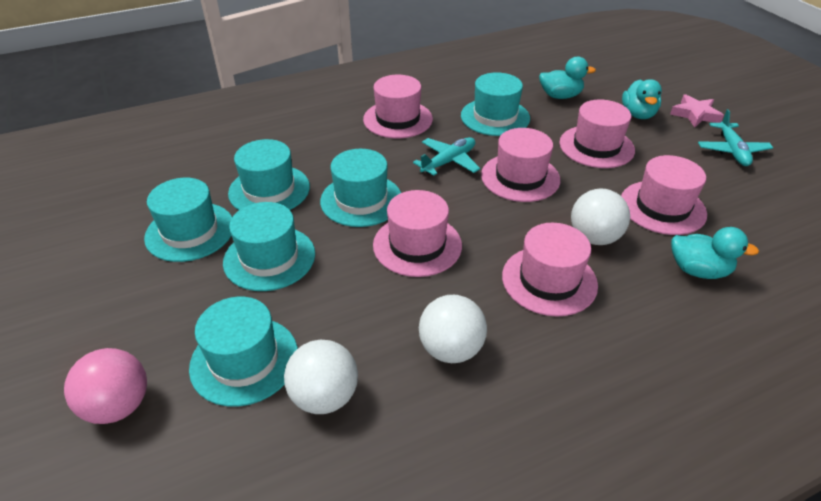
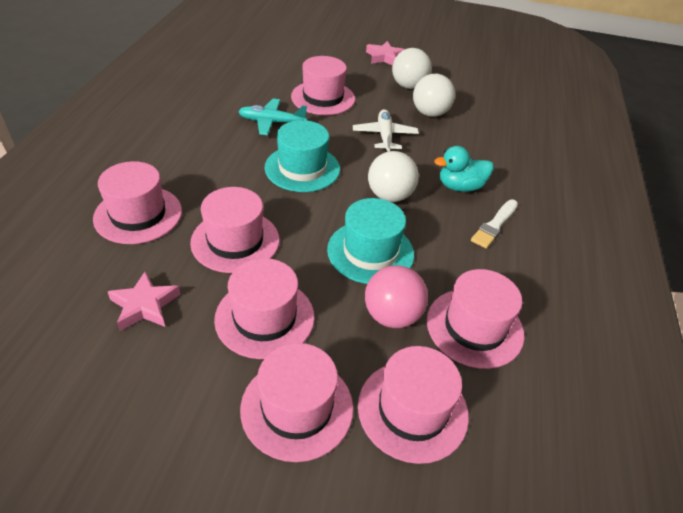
pink hat: 6 -> 7
pink star: 1 -> 2
turquoise duck: 3 -> 1
turquoise hat: 6 -> 2
turquoise plane: 2 -> 1
white brush: 0 -> 1
white plane: 0 -> 1

